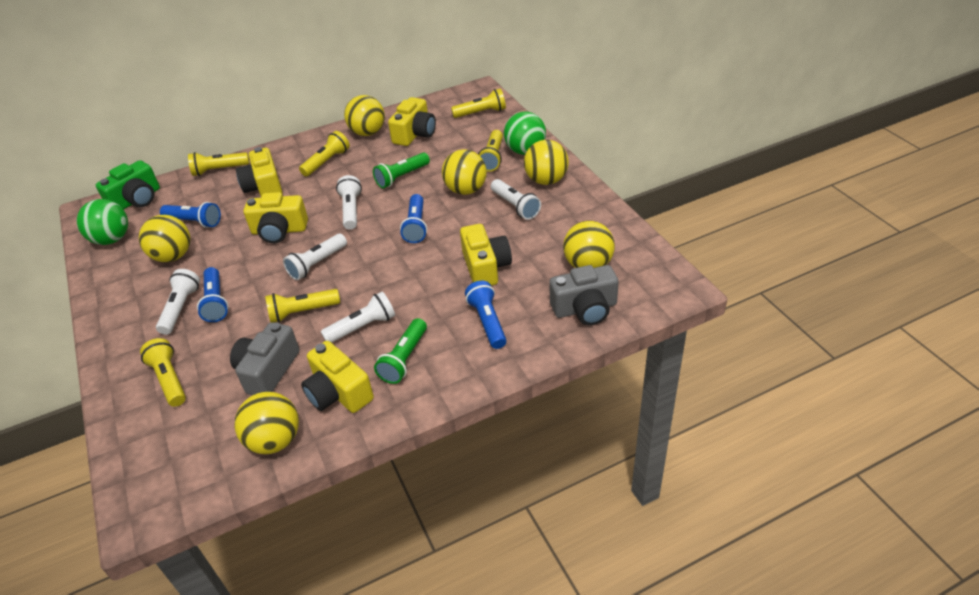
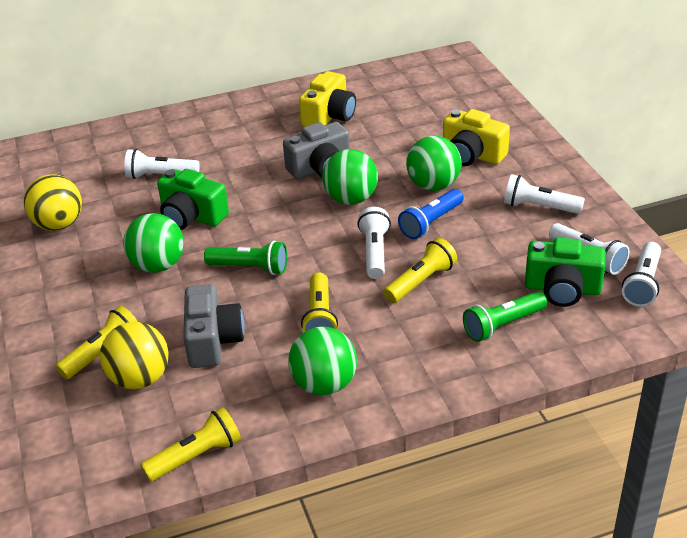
blue flashlight: 4 -> 1
green ball: 2 -> 4
green camera: 1 -> 2
yellow ball: 6 -> 2
yellow camera: 5 -> 2
yellow flashlight: 6 -> 4

